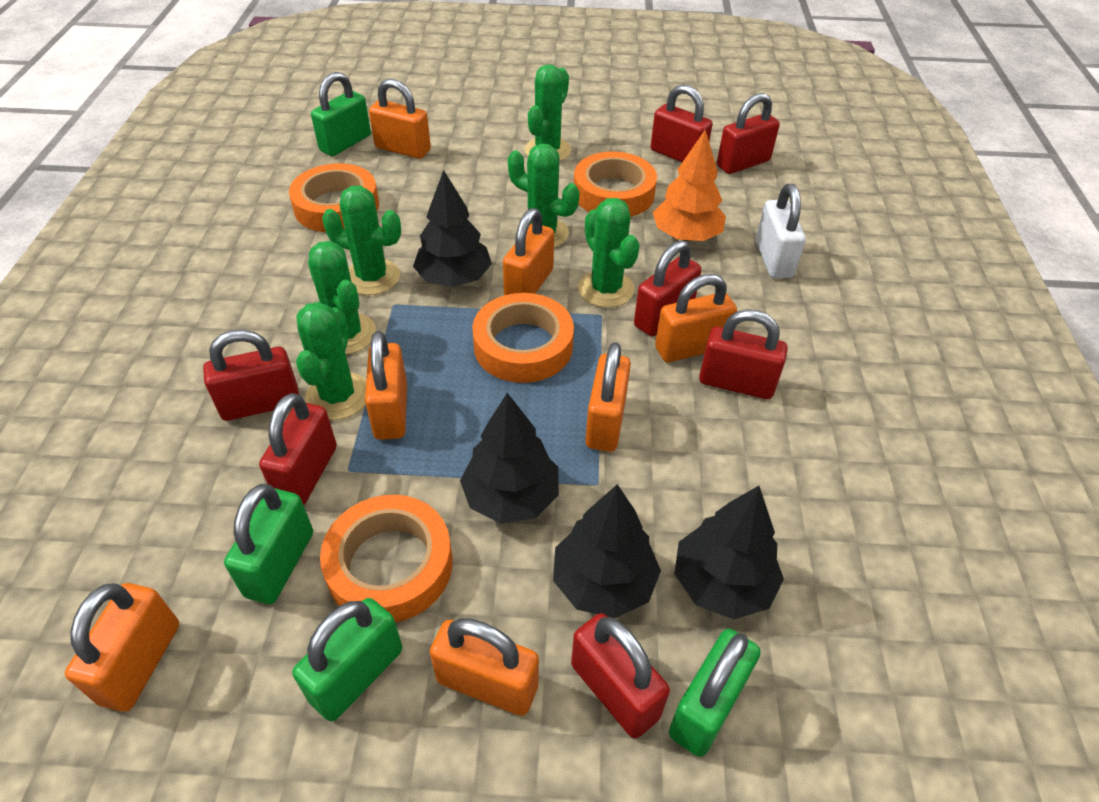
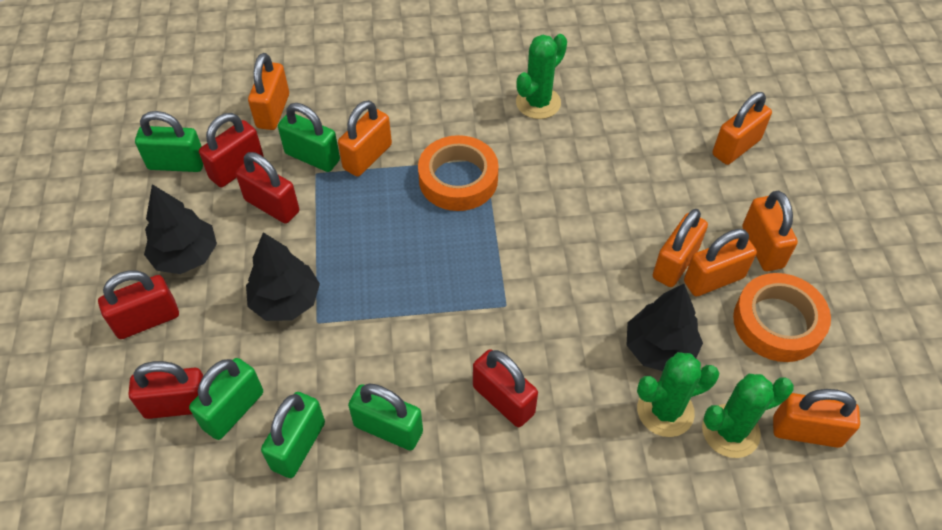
black tree: 4 -> 3
green cactus: 6 -> 3
green padlock: 4 -> 5
orange tape: 4 -> 2
orange tree: 1 -> 0
red padlock: 7 -> 5
white padlock: 1 -> 0

